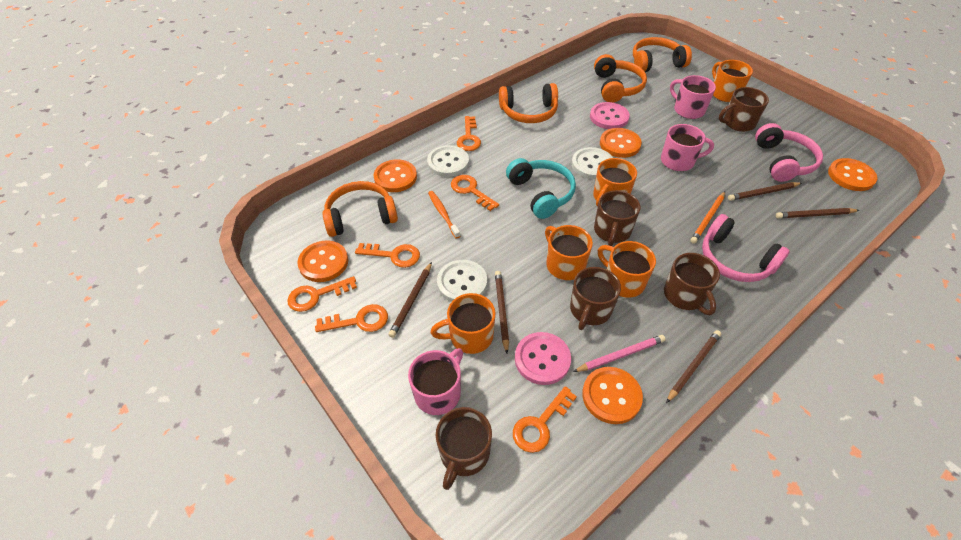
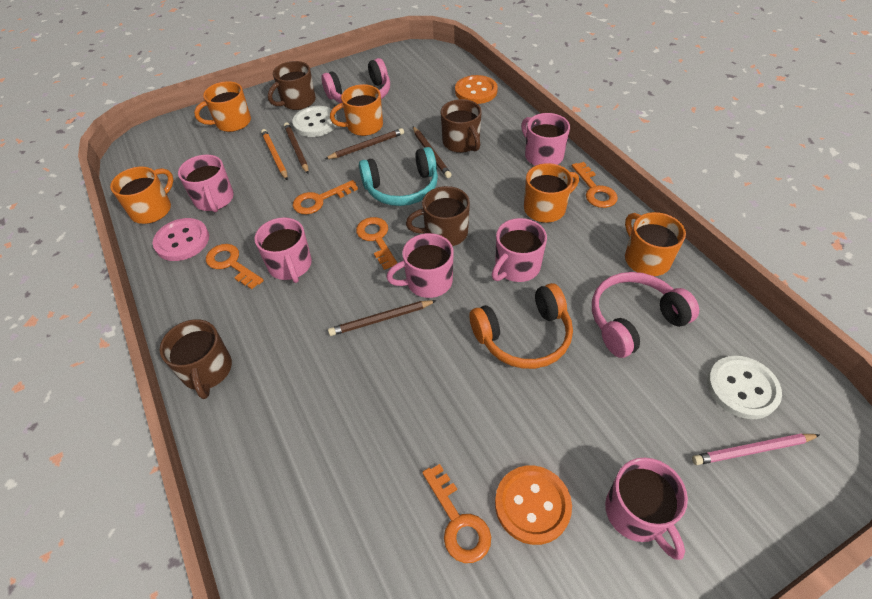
brown mug: 5 -> 4
brown pencil: 5 -> 4
orange button: 5 -> 2
orange headphones: 4 -> 1
orange key: 6 -> 5
orange toothbrush: 1 -> 0
pink button: 2 -> 1
pink mug: 3 -> 6
white button: 3 -> 2

